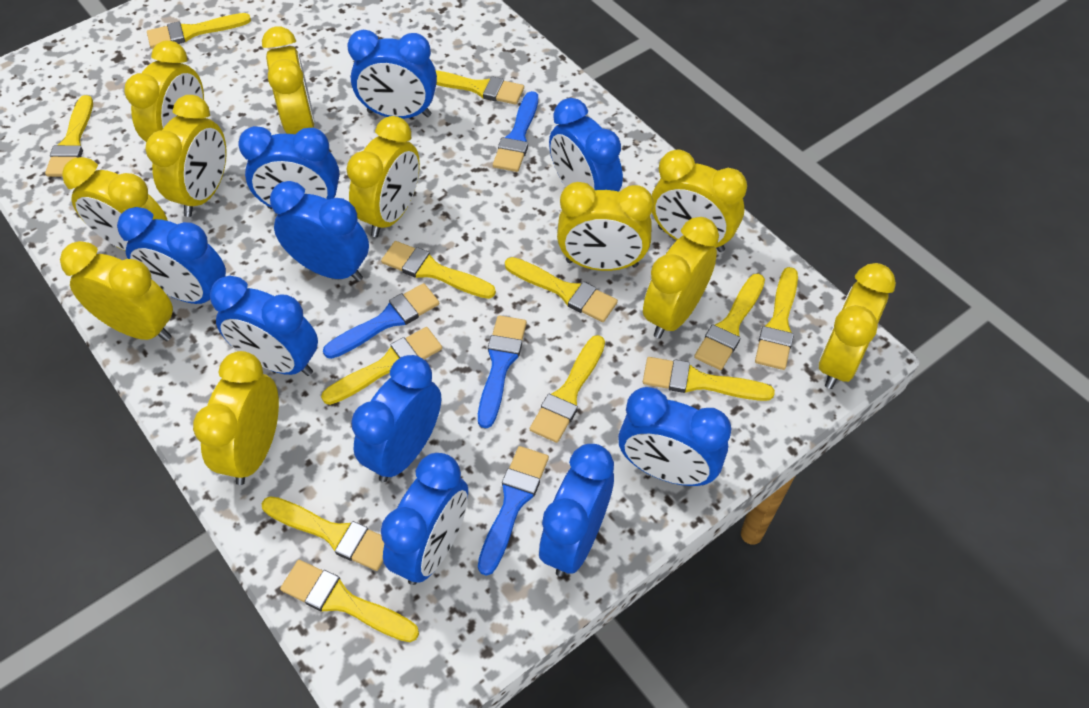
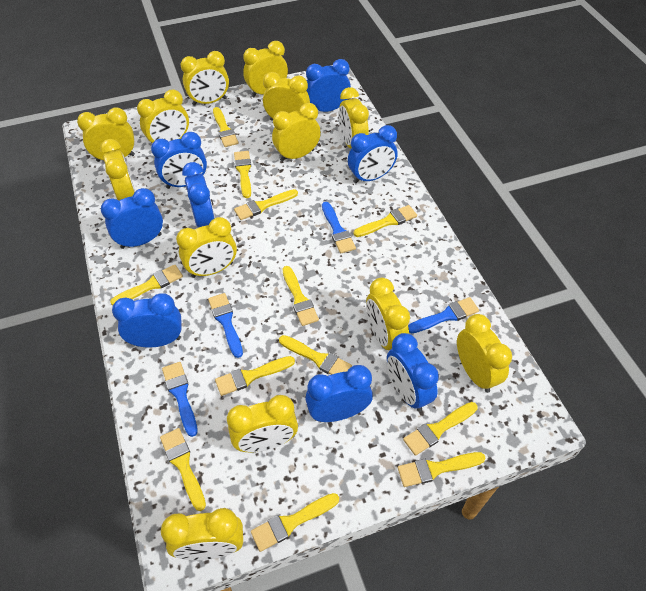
blue clock: 10 -> 8
yellow clock: 11 -> 13

